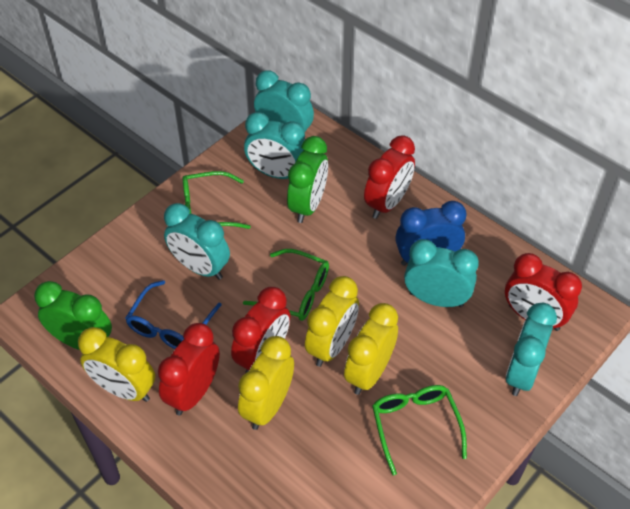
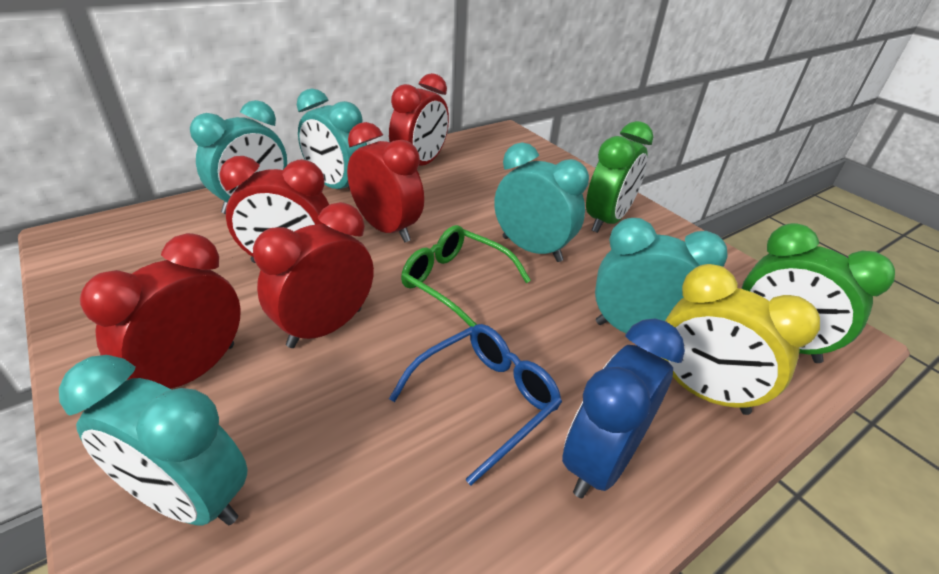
green glasses: 3 -> 1
red clock: 4 -> 5
yellow clock: 4 -> 1

